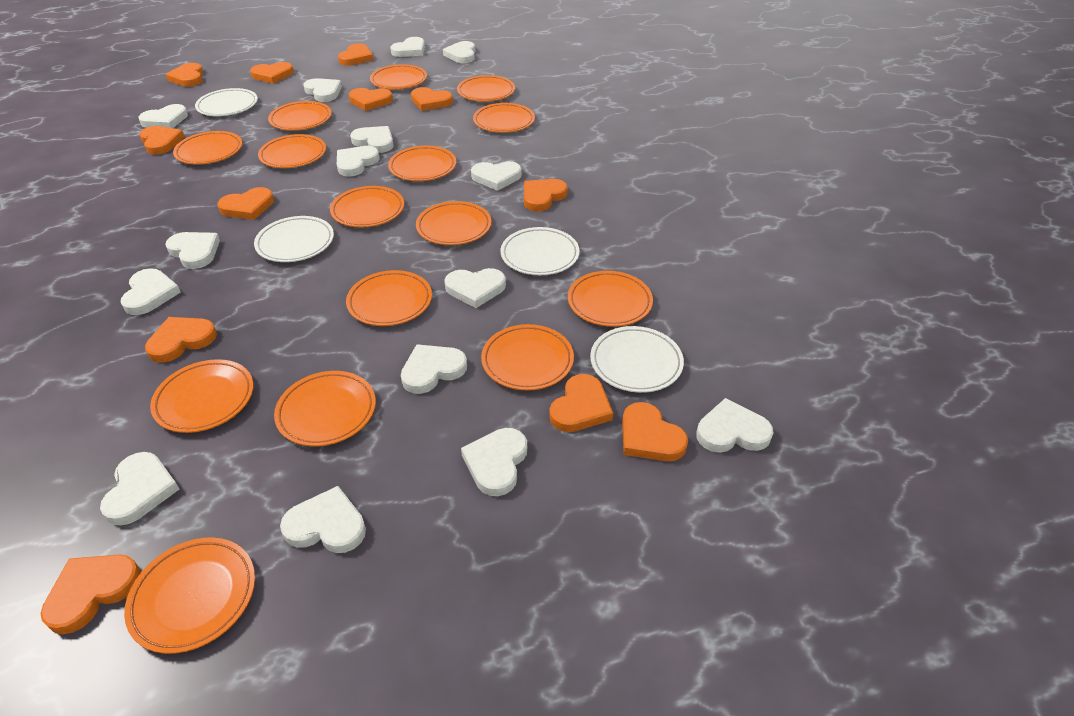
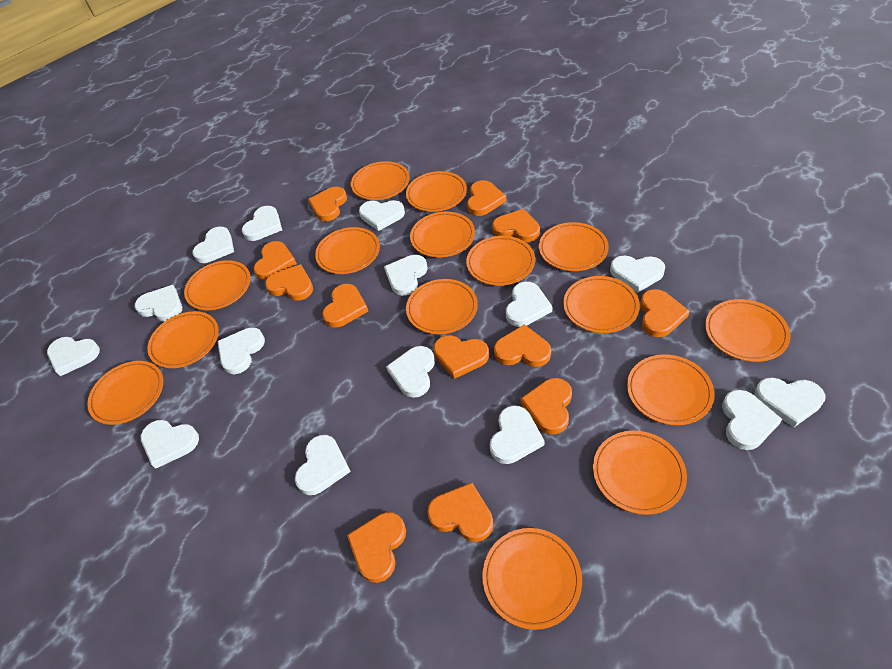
white plate: 4 -> 0

